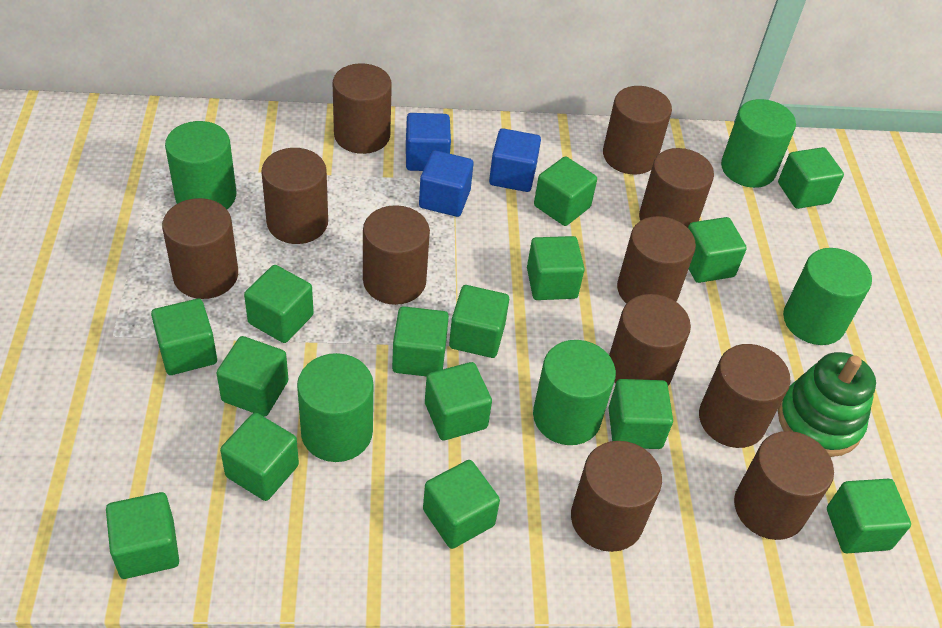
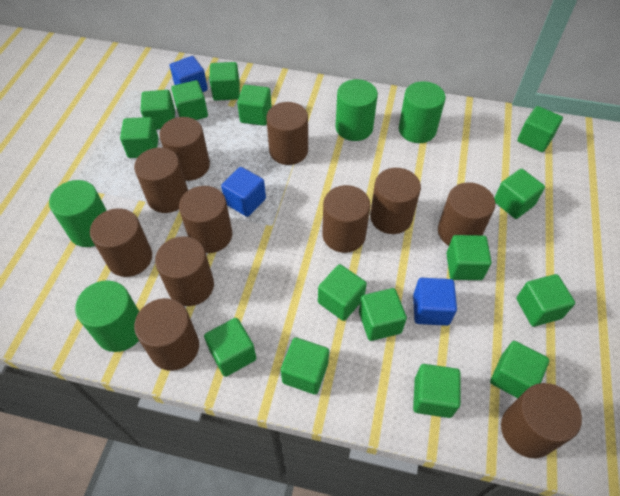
green cylinder: 5 -> 4
green stacking toy: 1 -> 0

